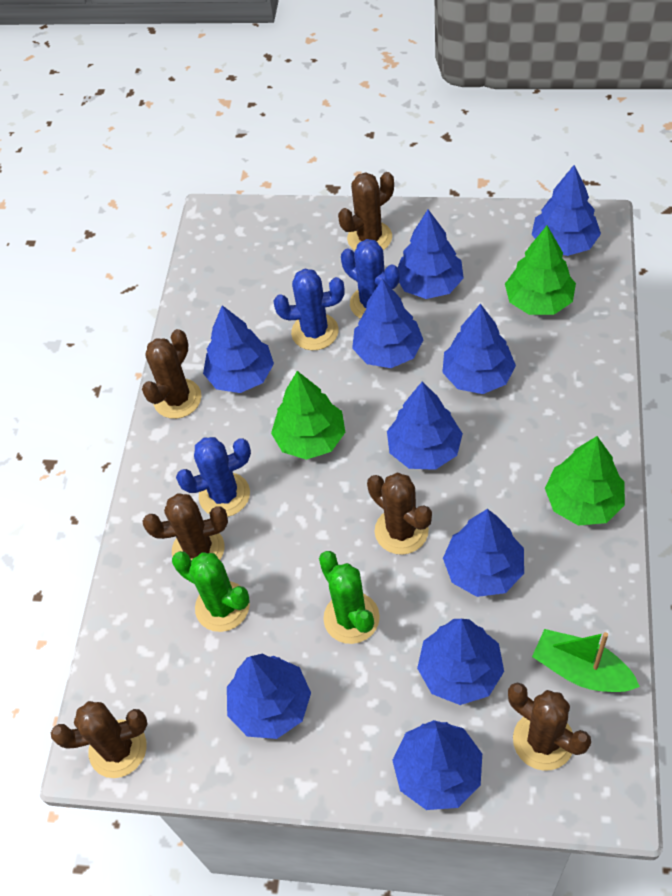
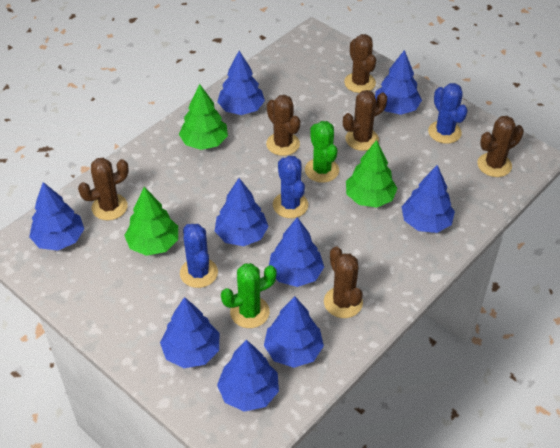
blue tree: 10 -> 9
green boat: 1 -> 0

